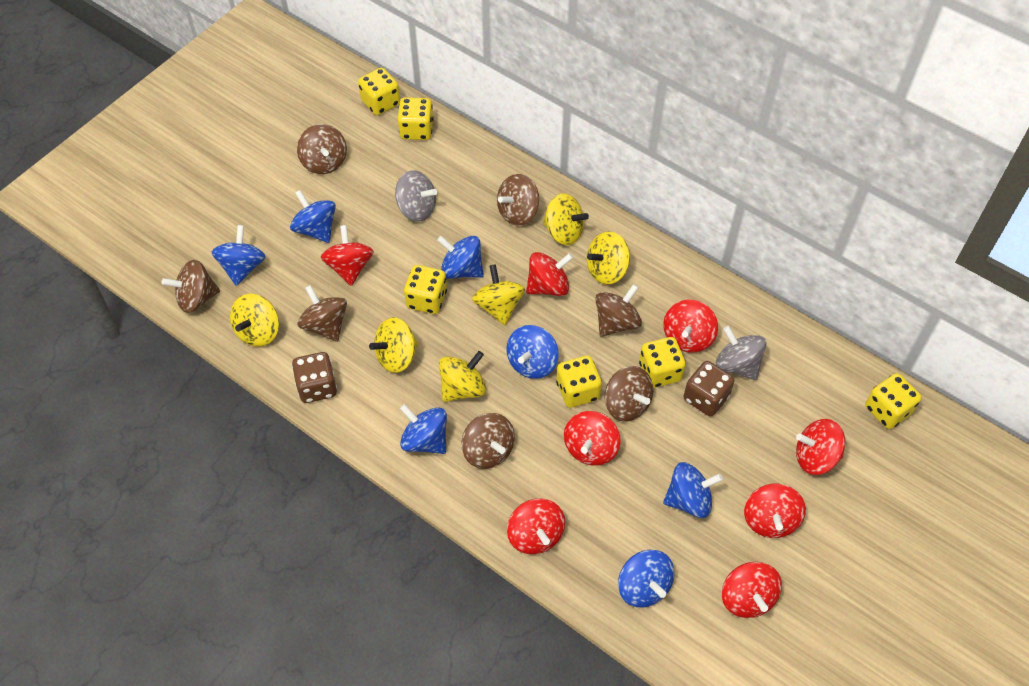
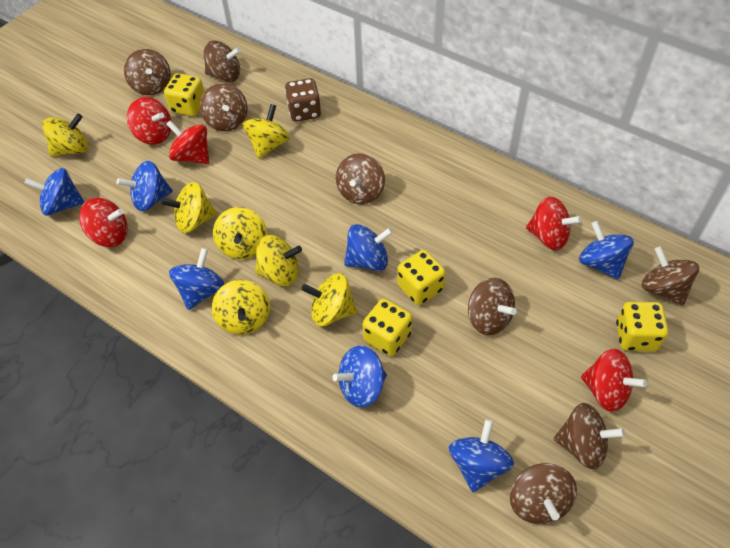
brown dice: 2 -> 1
brown spinning top: 7 -> 8
grey spinning top: 2 -> 0
red spinning top: 8 -> 5
yellow dice: 6 -> 4
yellow spinning top: 6 -> 7

